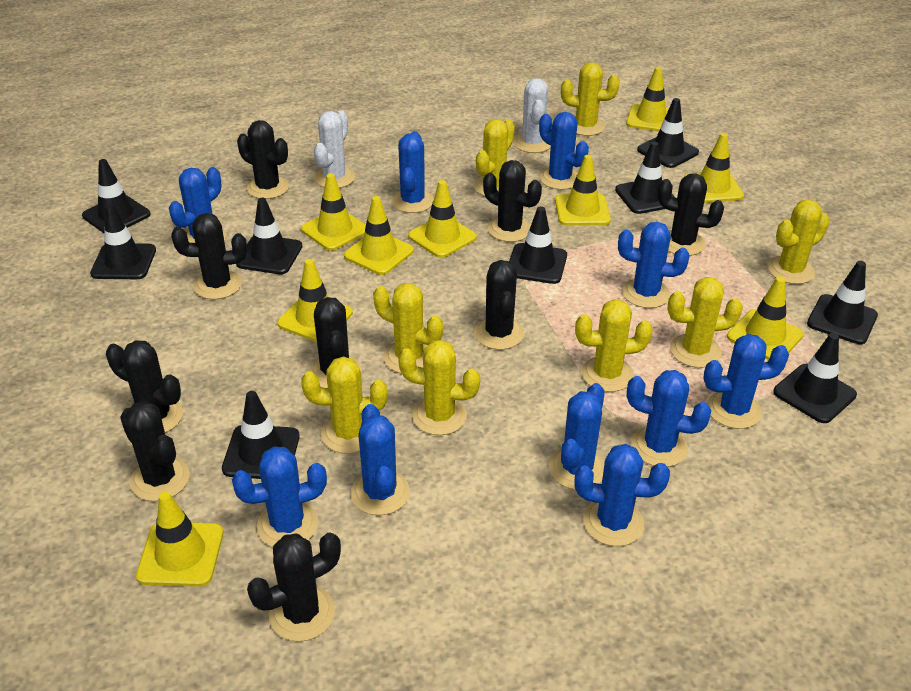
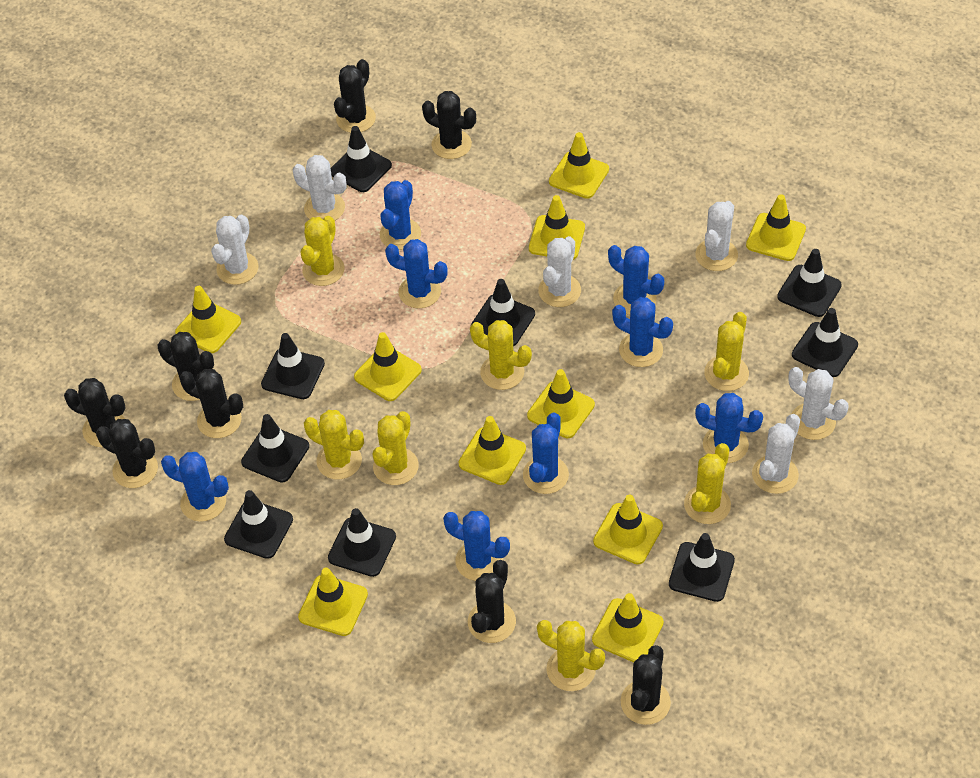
black cactus: 9 -> 8
blue cactus: 10 -> 8
white cactus: 2 -> 6
yellow cactus: 8 -> 7
yellow traffic cone: 9 -> 10

